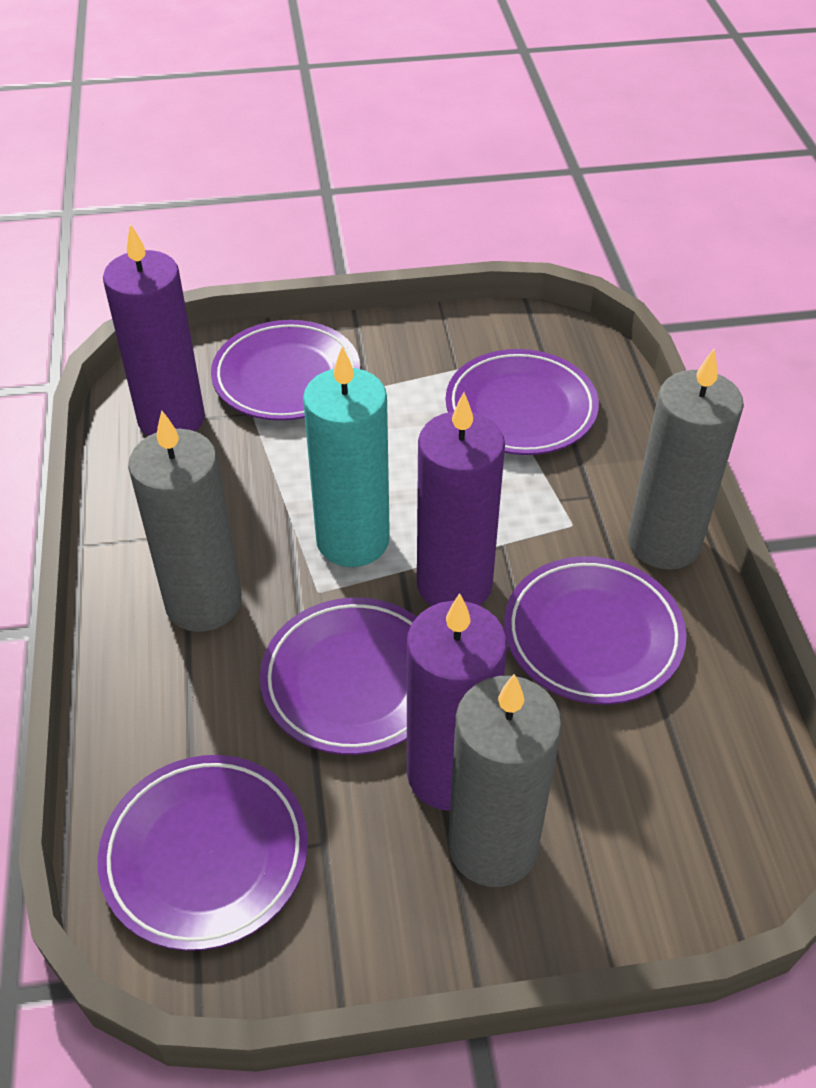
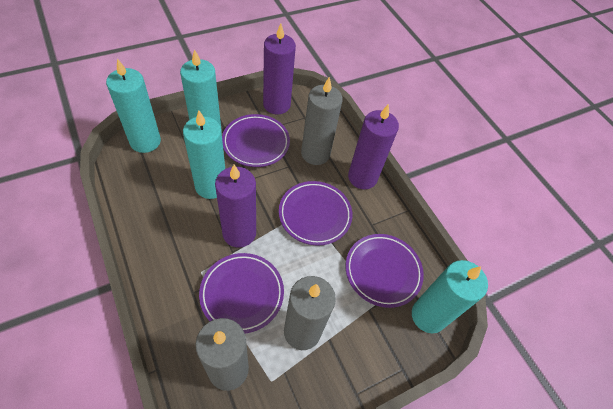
purple plate: 5 -> 4
turquoise candle: 1 -> 4

